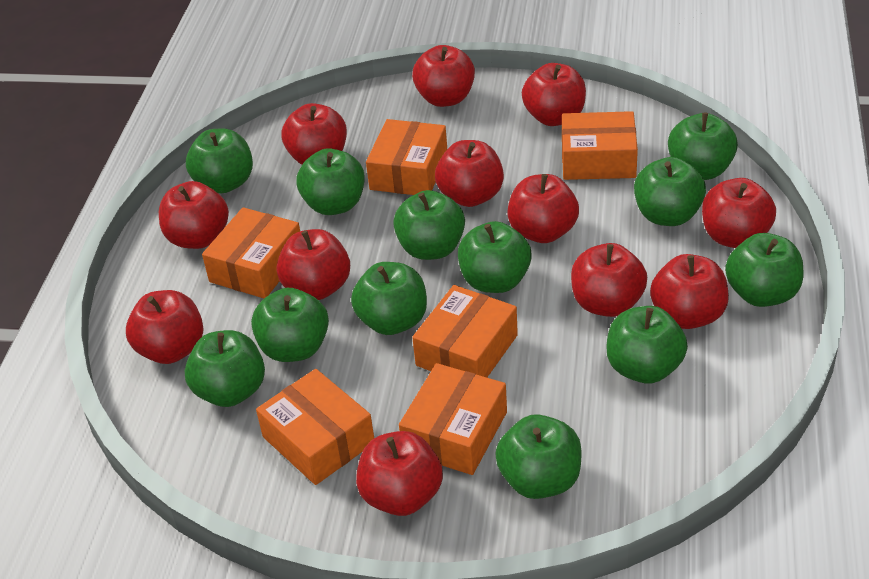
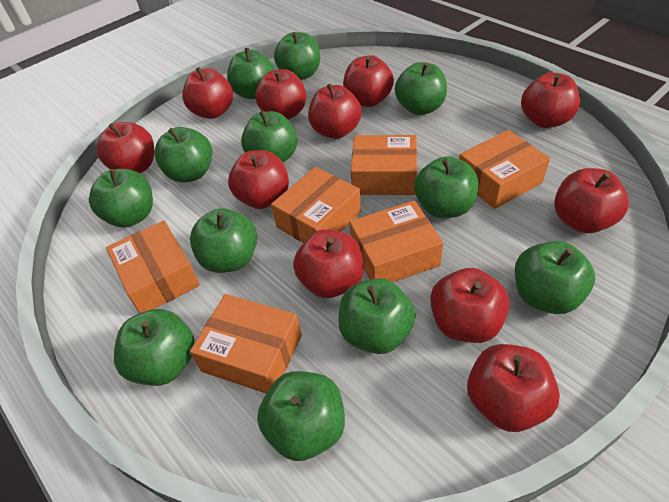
red apple: 12 -> 11

